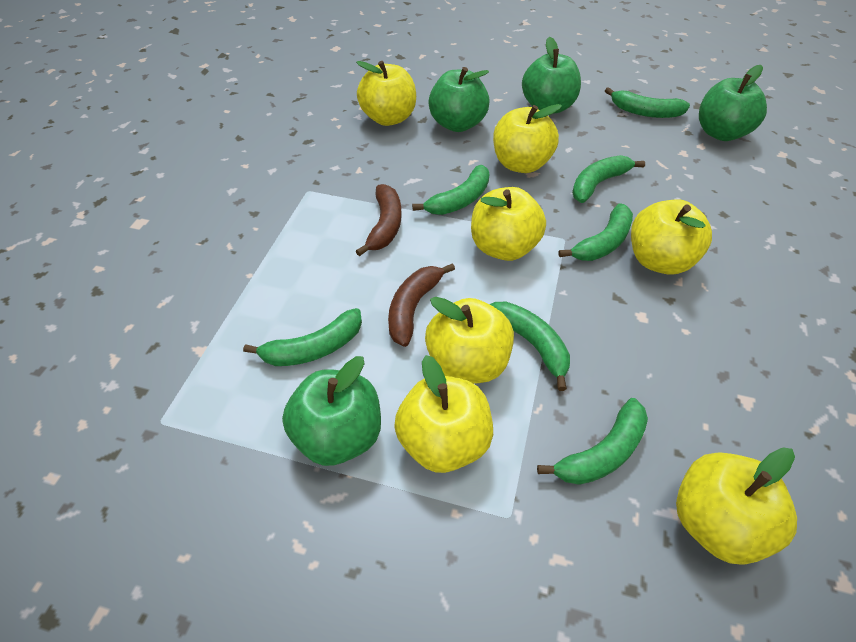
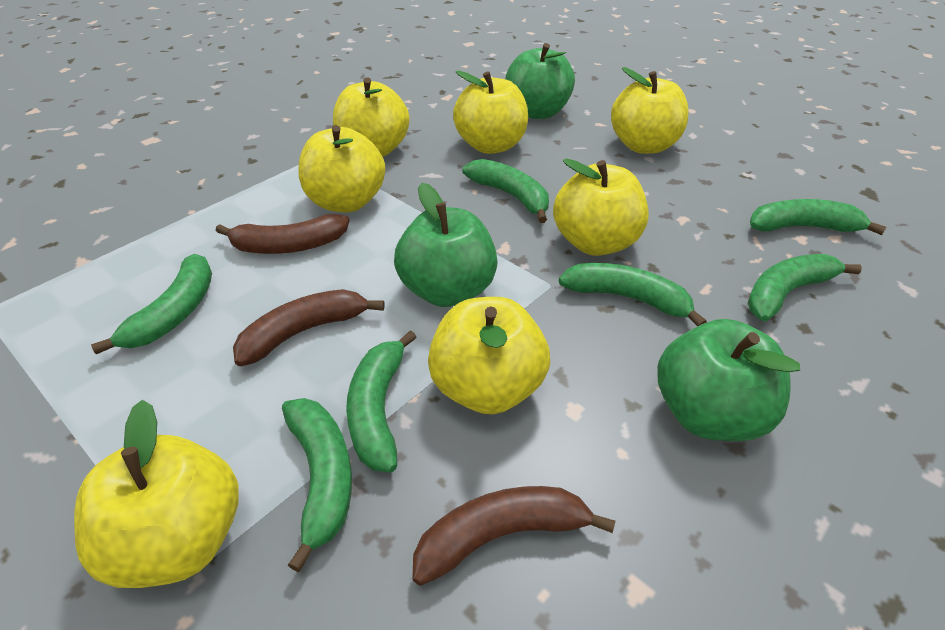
brown banana: 2 -> 3
green apple: 4 -> 3

